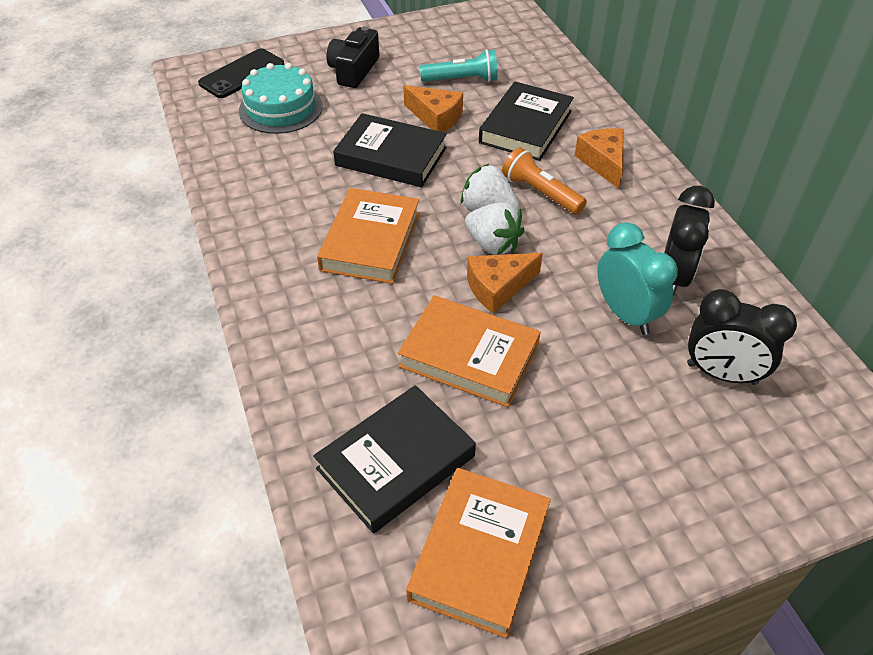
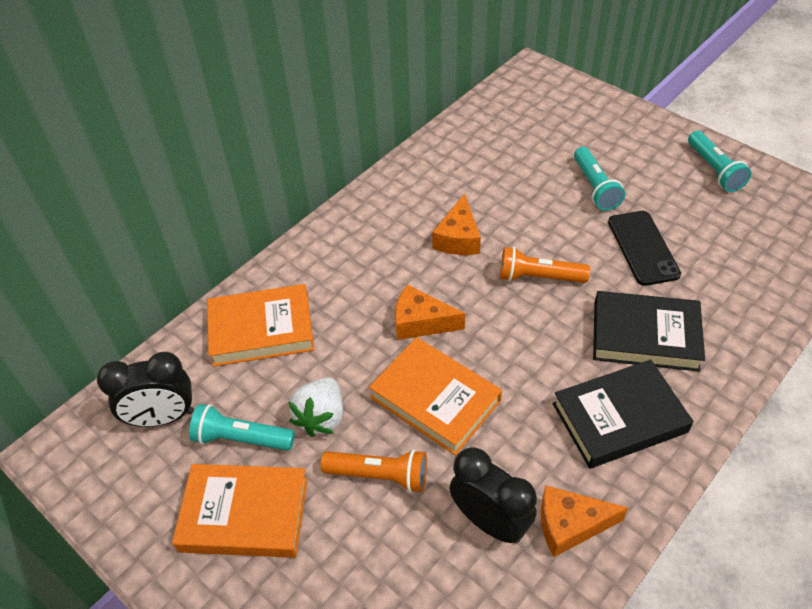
black book: 3 -> 2
black camera: 1 -> 0
orange flashlight: 1 -> 2
turquoise cake: 1 -> 0
turquoise clock: 1 -> 0
turquoise flashlight: 1 -> 3
white strawberry: 2 -> 1

